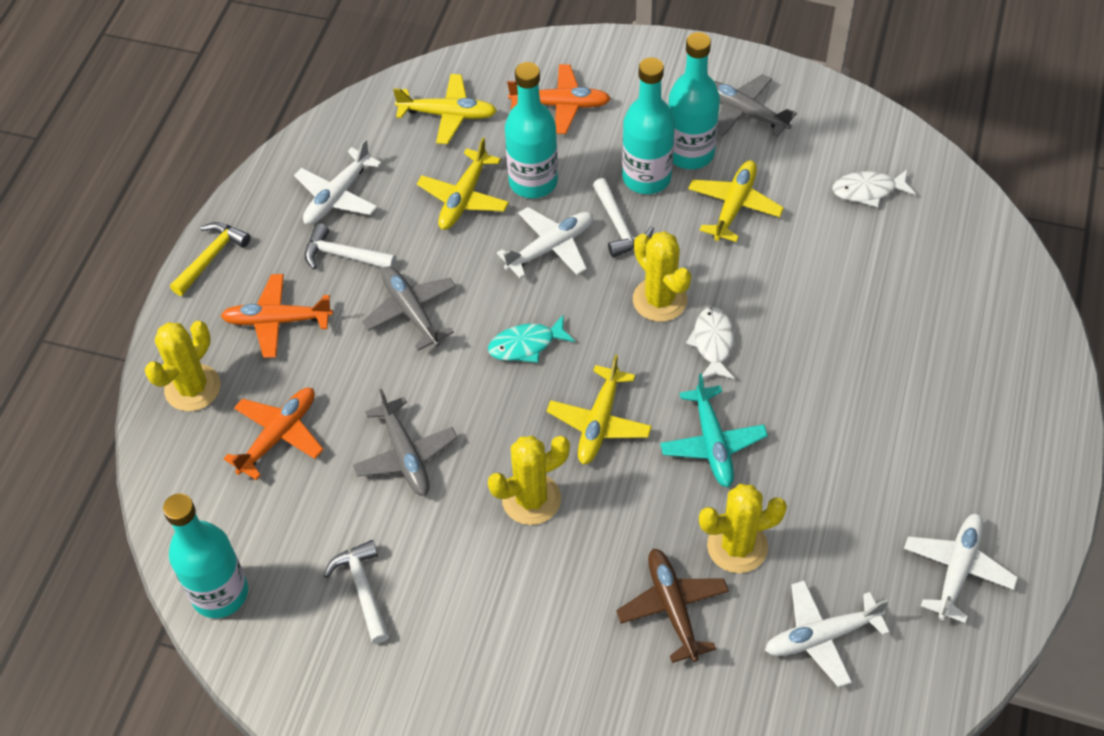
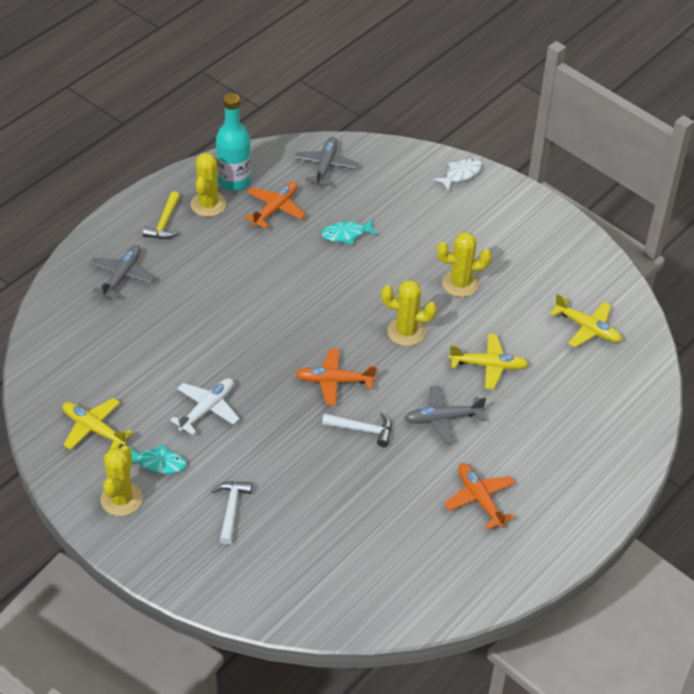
brown plane: 1 -> 0
turquoise bottle: 4 -> 1
turquoise fish: 1 -> 2
turquoise plane: 1 -> 0
white fish: 2 -> 1
white hammer: 3 -> 2
white plane: 4 -> 1
yellow plane: 4 -> 3

